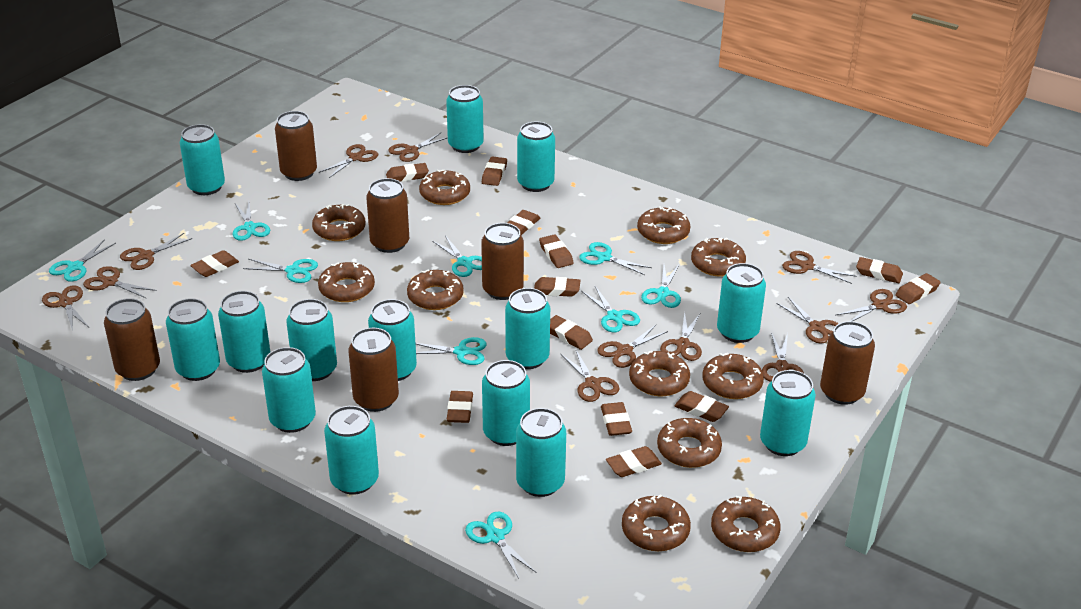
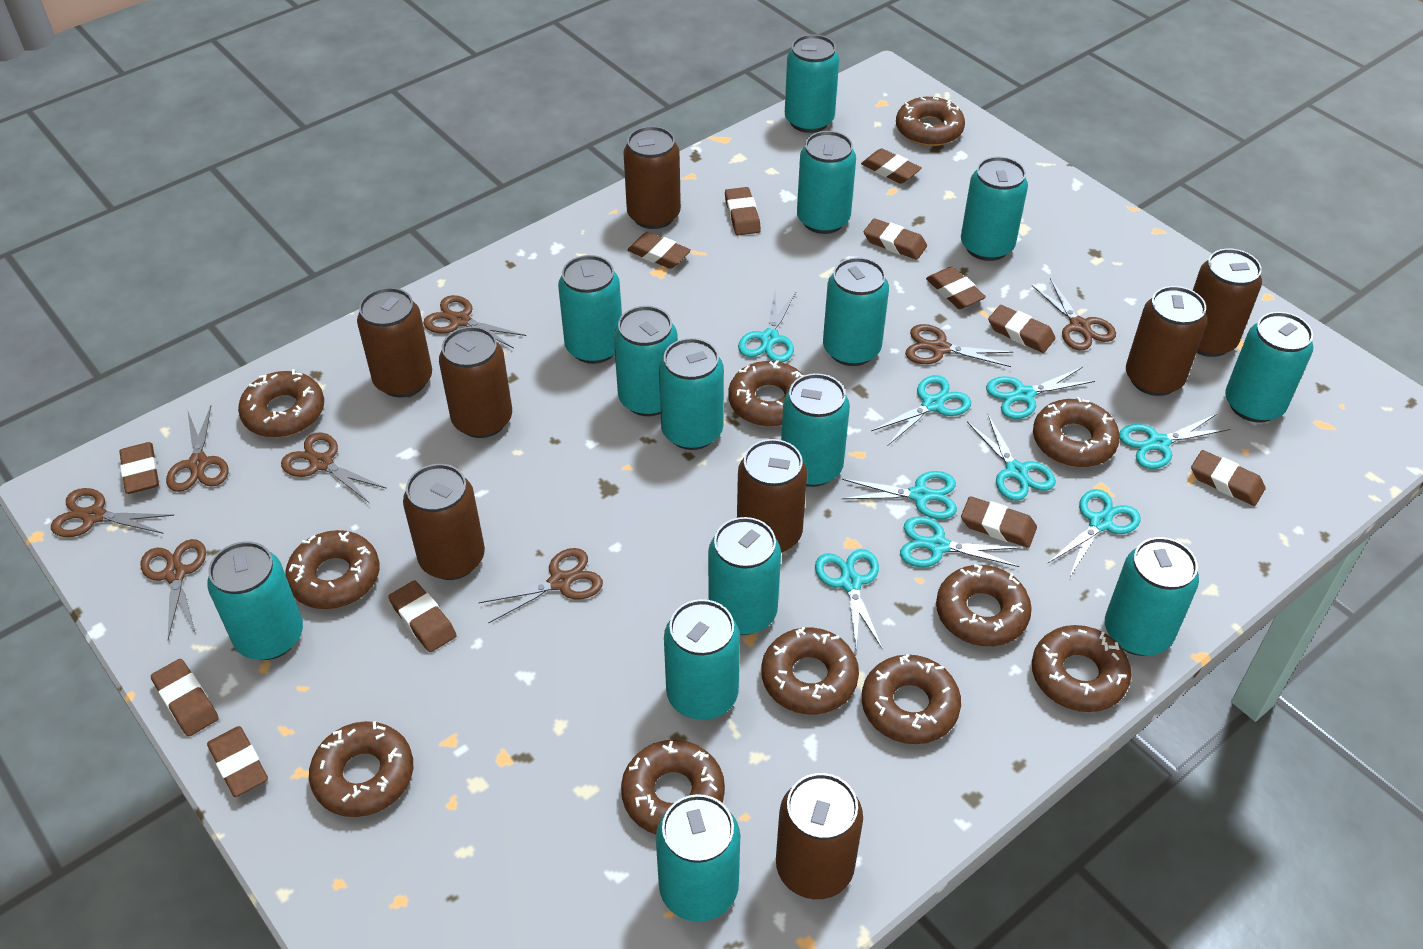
brown can: 6 -> 8
brown eraser: 13 -> 12
brown scissors: 12 -> 8

